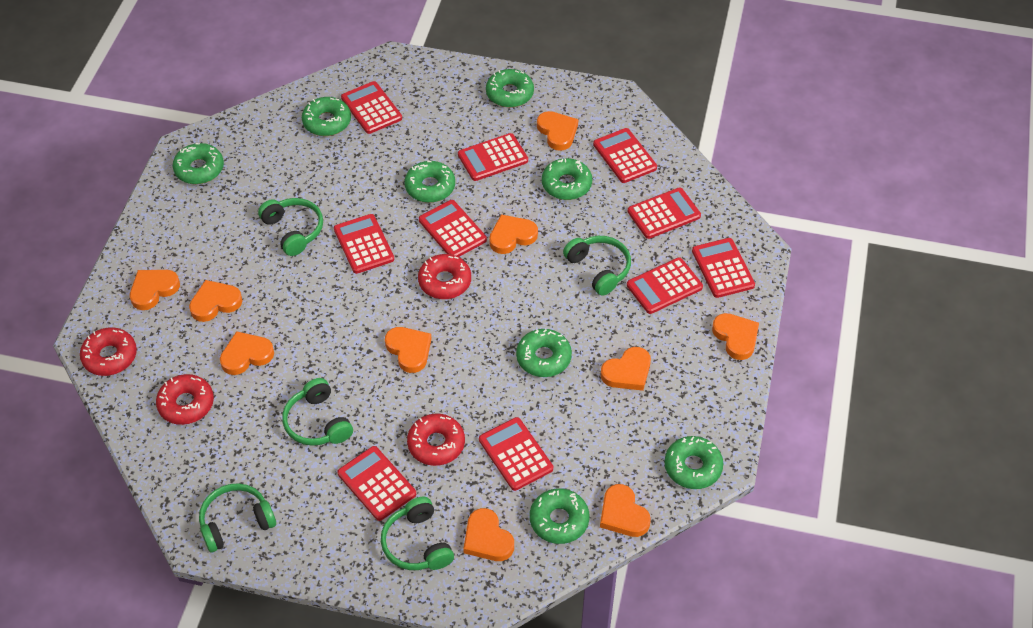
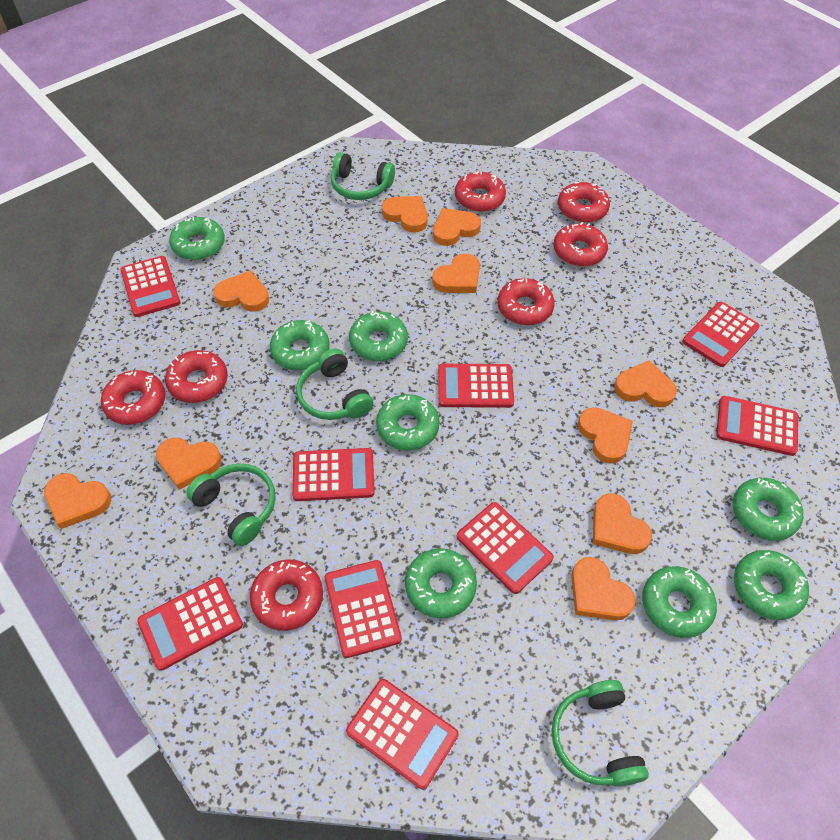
green headphones: 5 -> 4
red calculator: 10 -> 9
red donut: 4 -> 7

